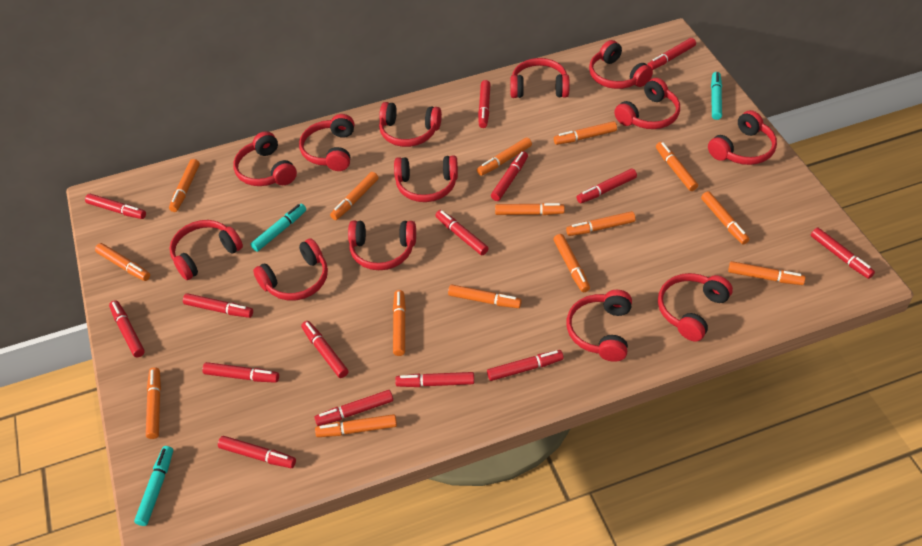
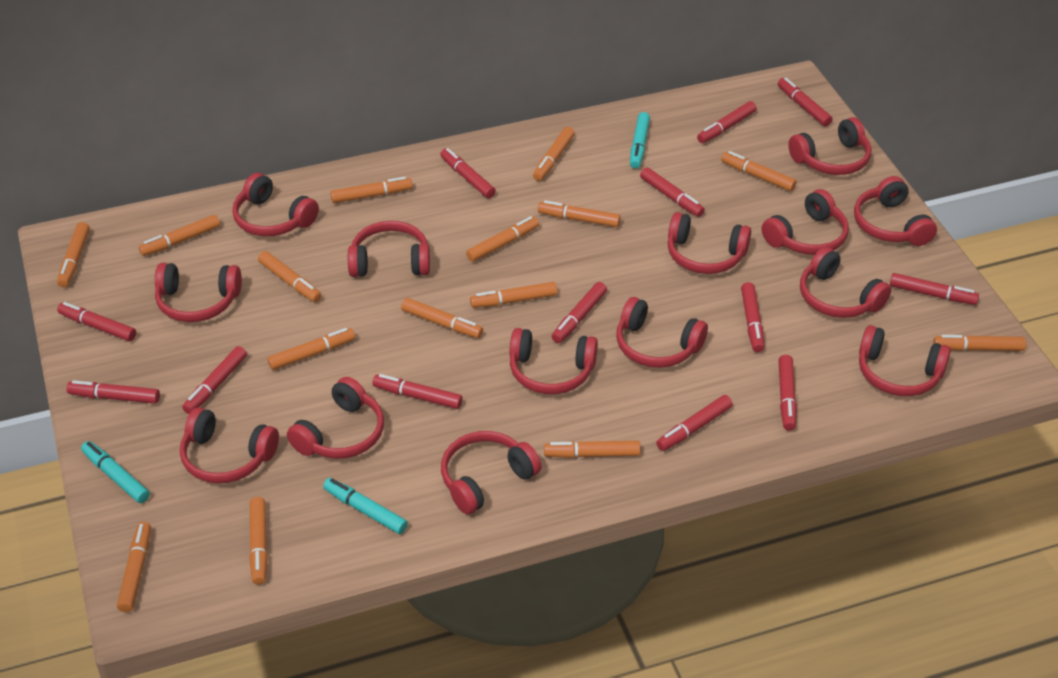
red headphones: 13 -> 14
red marker: 15 -> 13

